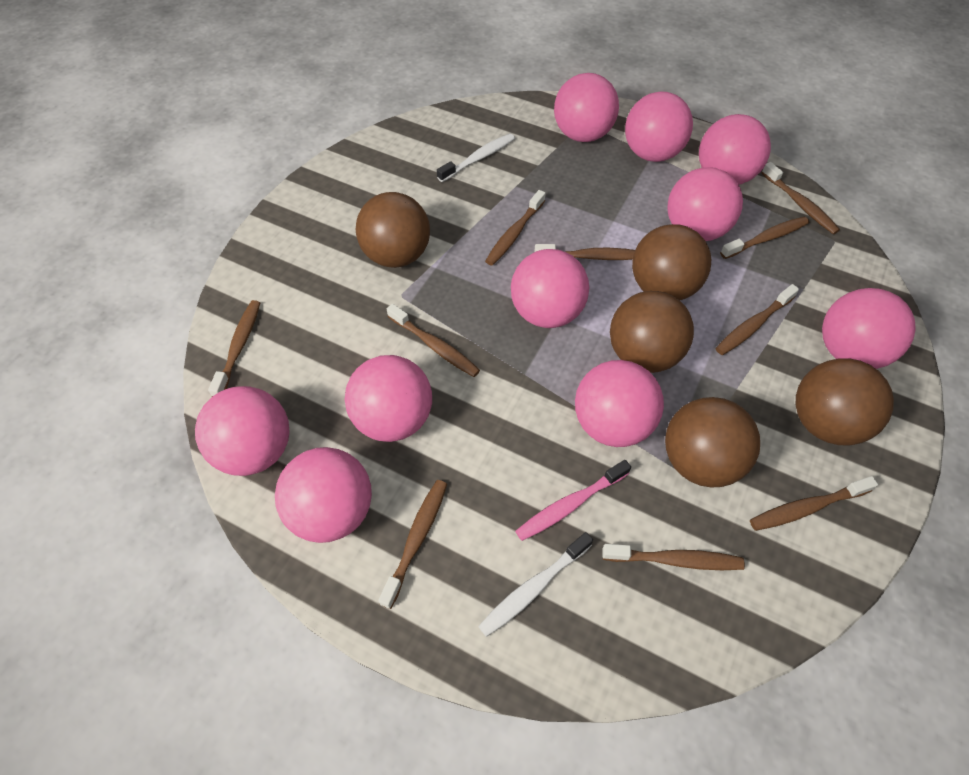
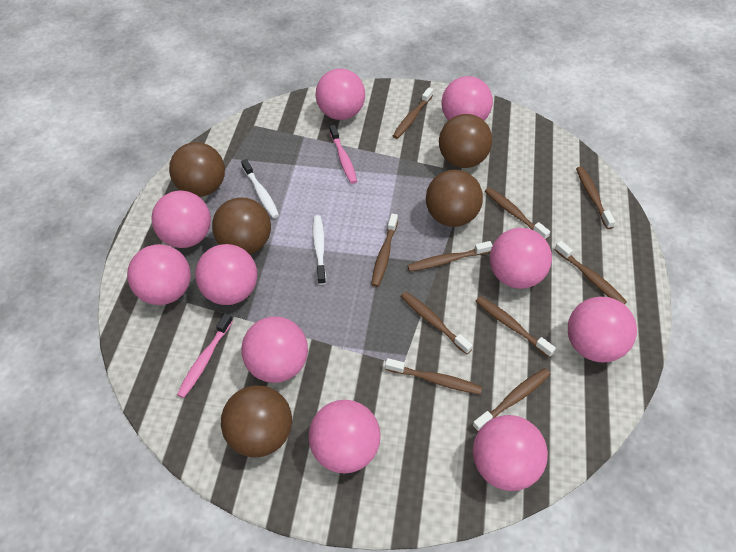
pink toothbrush: 1 -> 2

